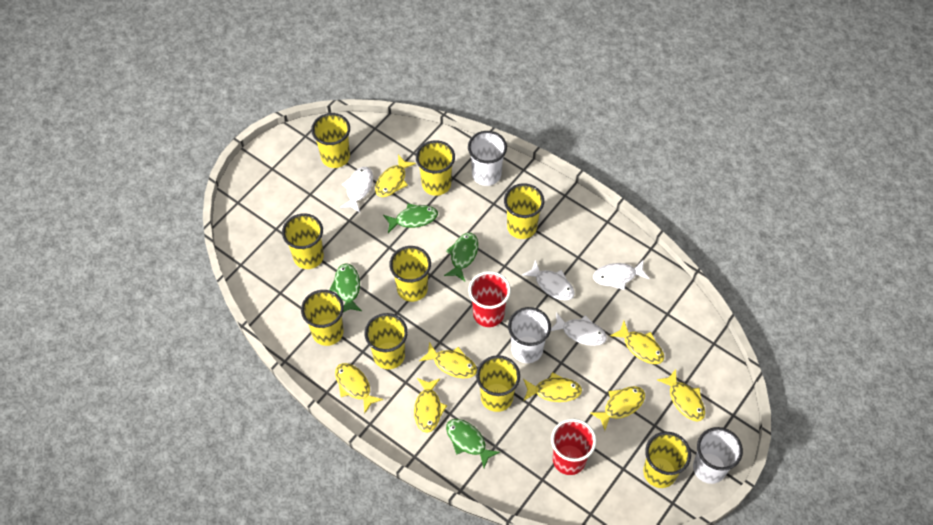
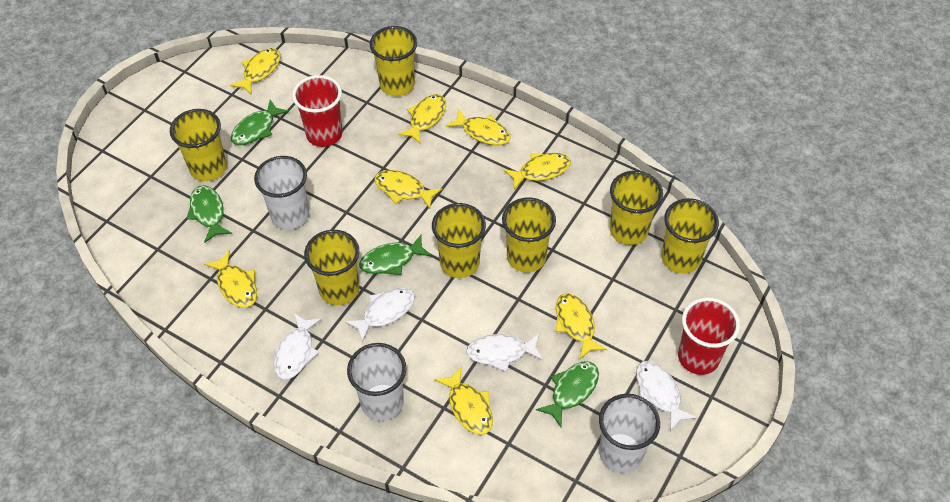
yellow cup: 9 -> 7

